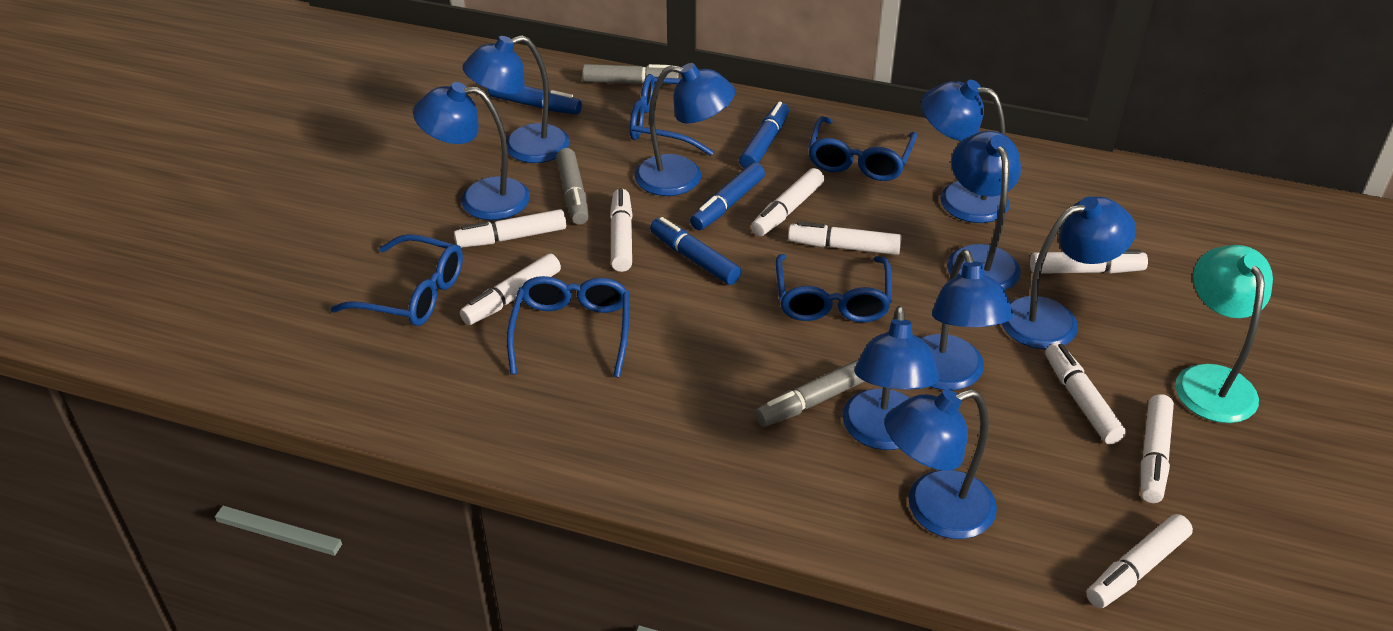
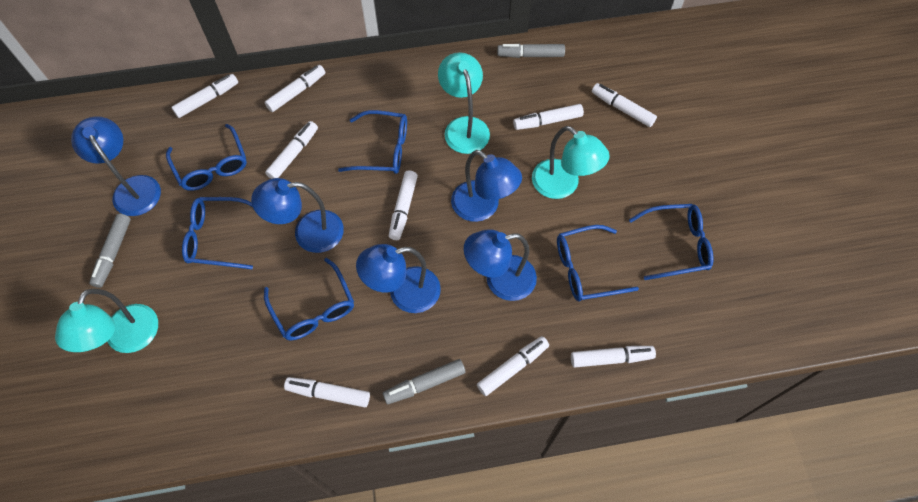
blue glasses: 5 -> 6
blue lamp: 9 -> 5
blue marker: 4 -> 0
turquoise lamp: 1 -> 3

